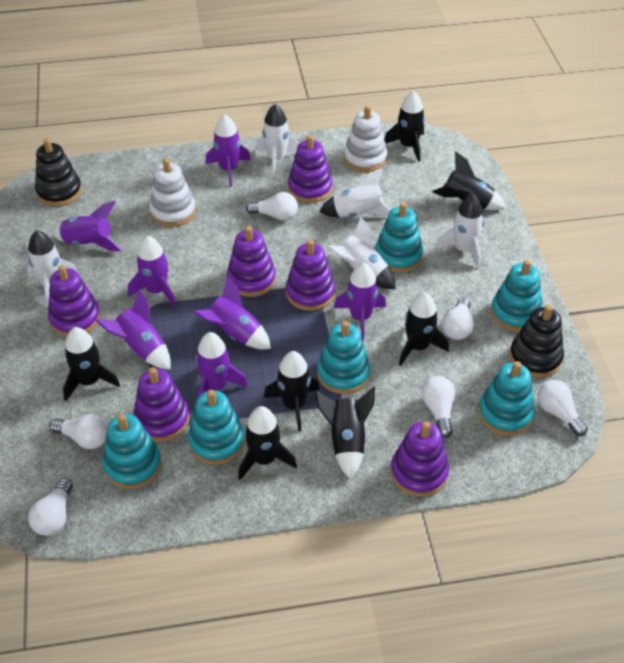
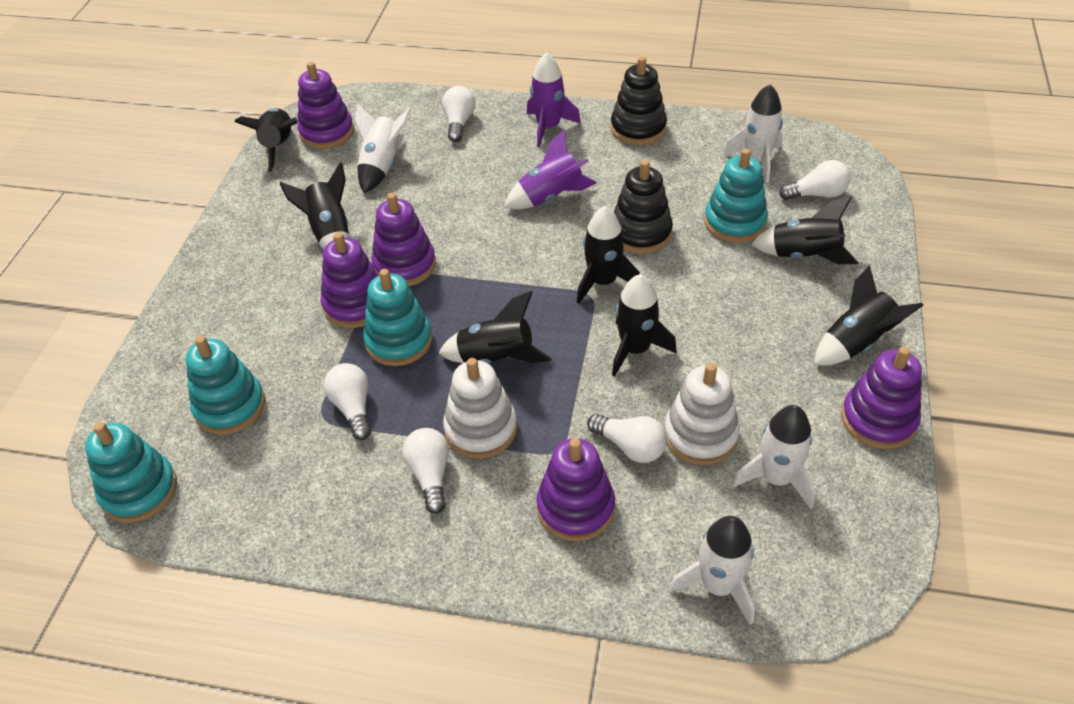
purple rocket: 7 -> 2
purple stacking toy: 6 -> 5
turquoise stacking toy: 6 -> 4
white light bulb: 6 -> 5
white rocket: 5 -> 4

